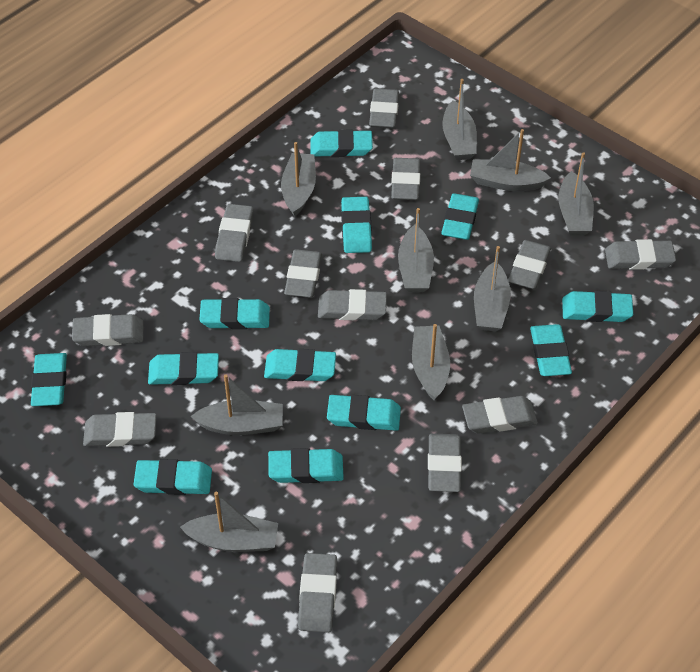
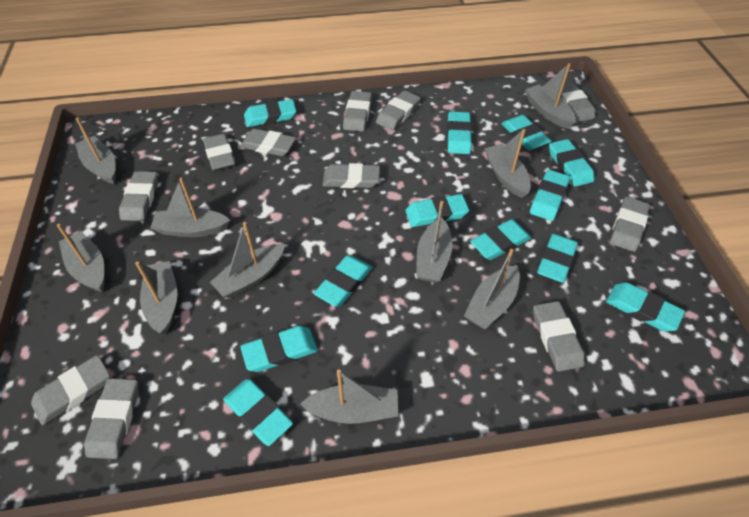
grey boat: 9 -> 10
grey eraser: 12 -> 11

